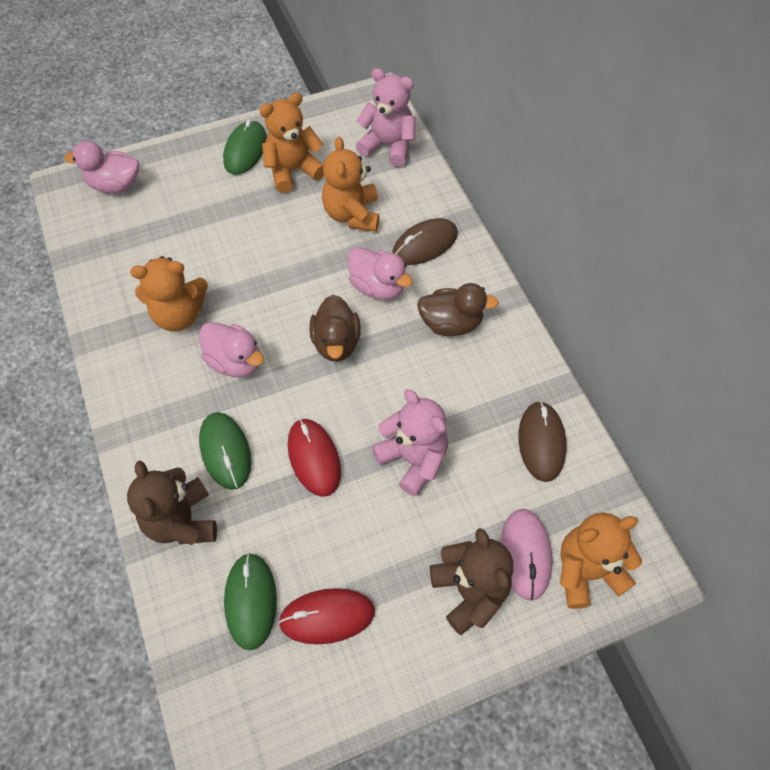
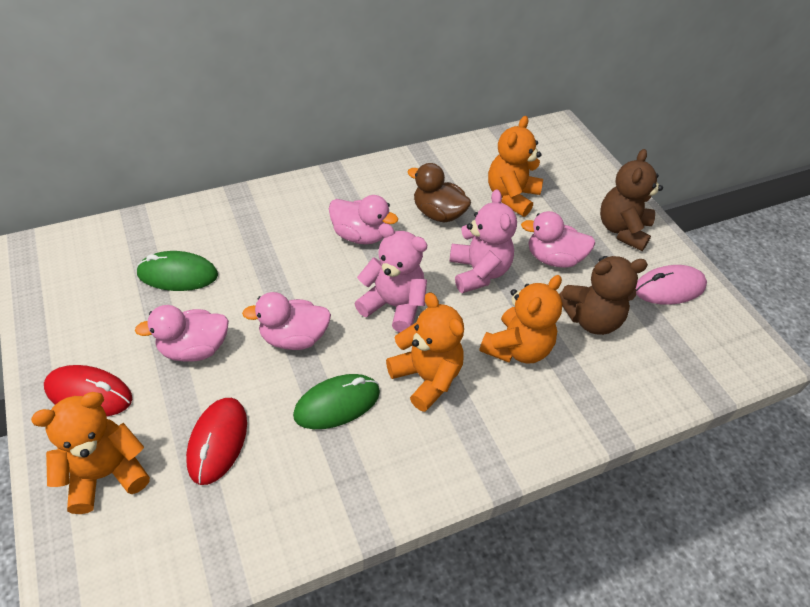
brown duck: 2 -> 1
brown mouse: 2 -> 0
green mouse: 3 -> 2
pink duck: 3 -> 4

